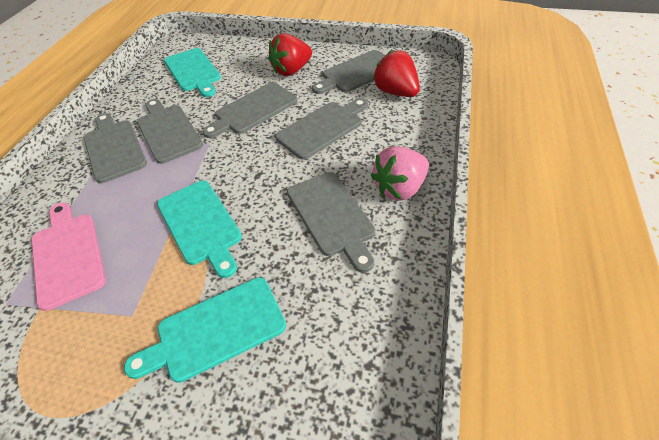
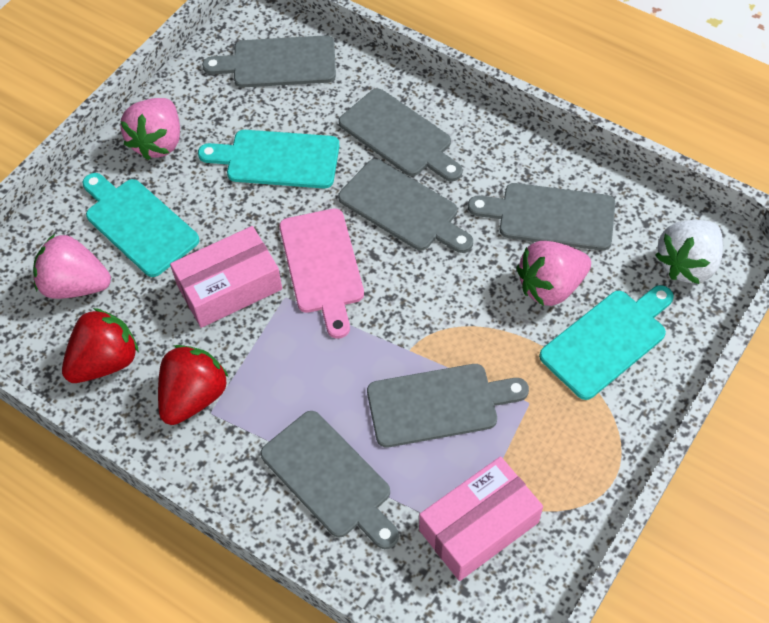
pink box: 0 -> 2
pink strawberry: 1 -> 3
white strawberry: 0 -> 1

